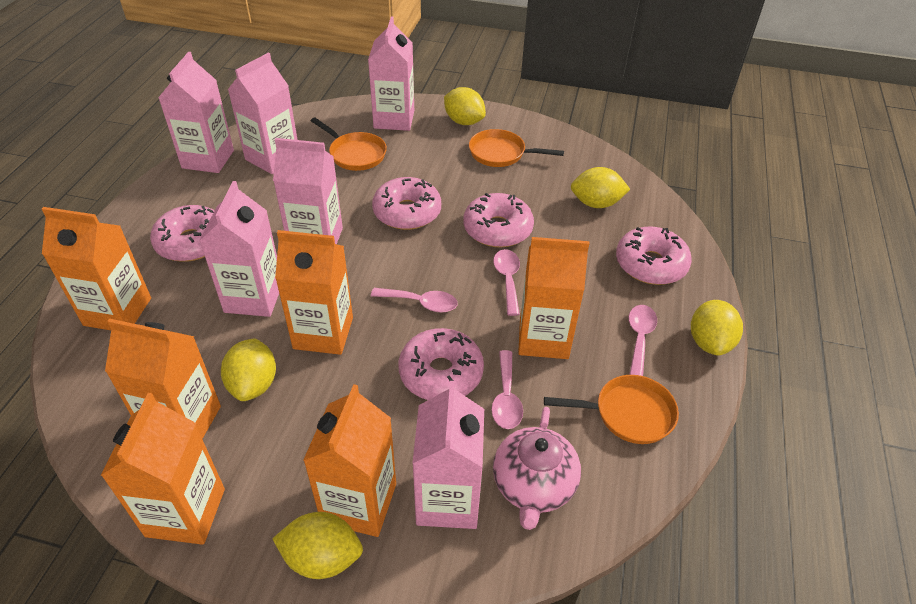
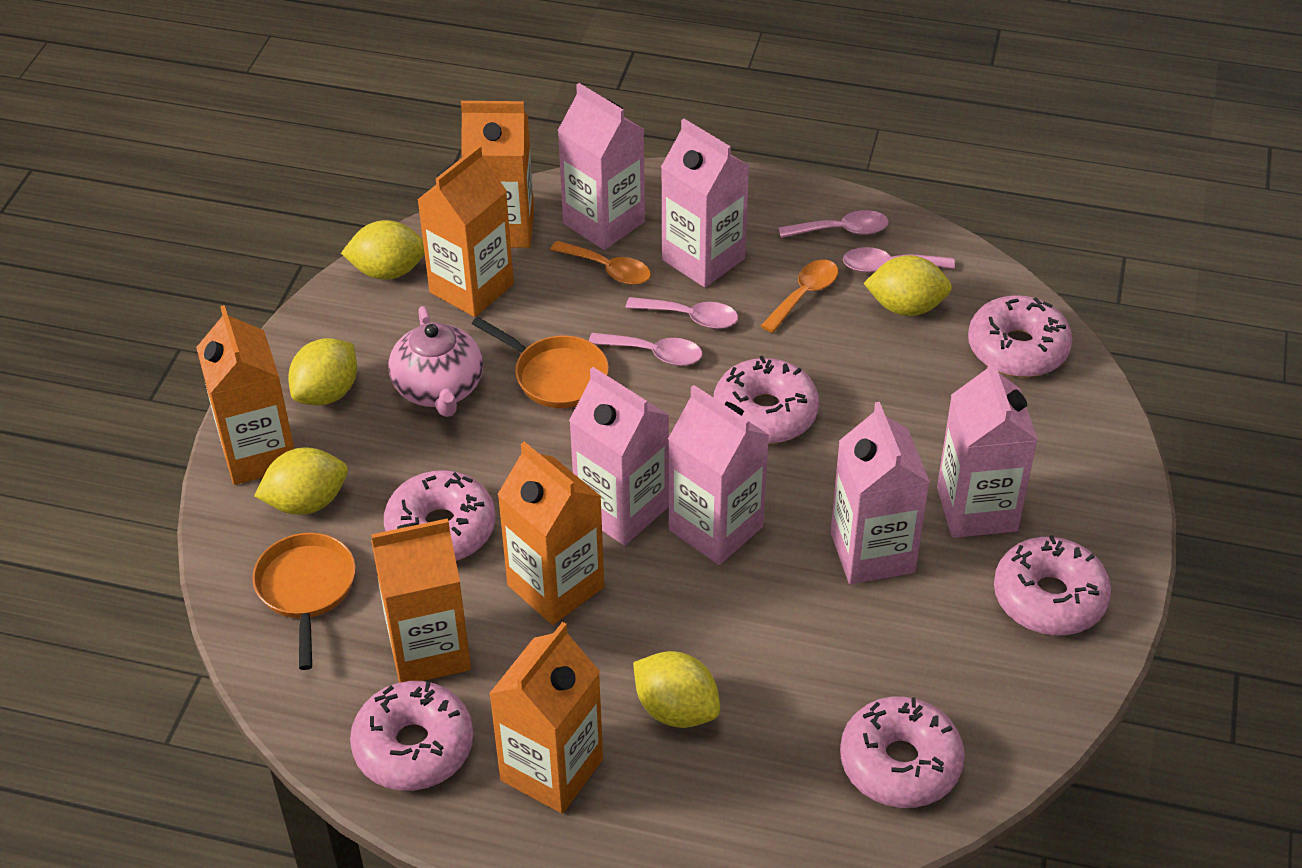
orange pan: 3 -> 2
orange spoon: 0 -> 2
pink donut: 5 -> 6

